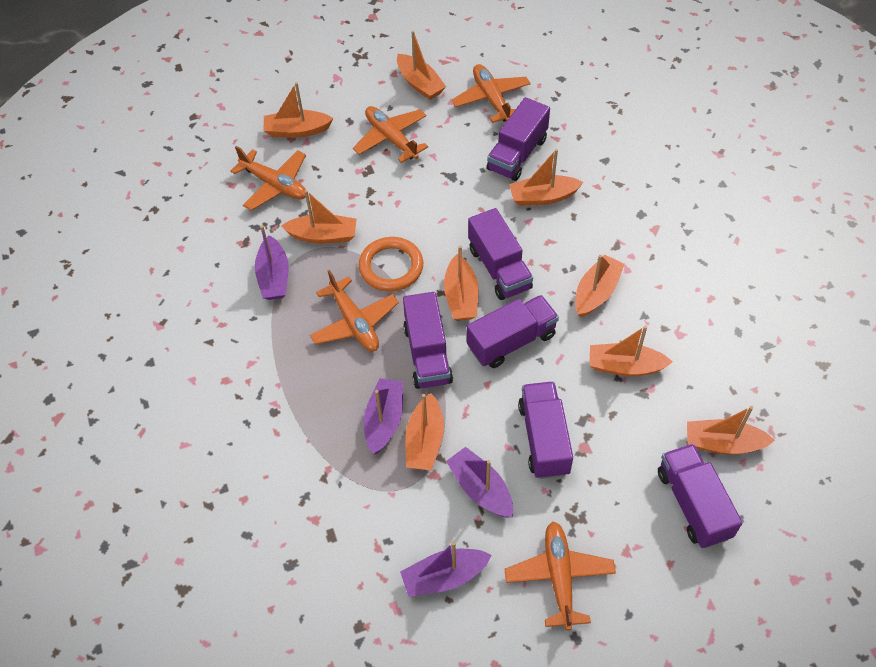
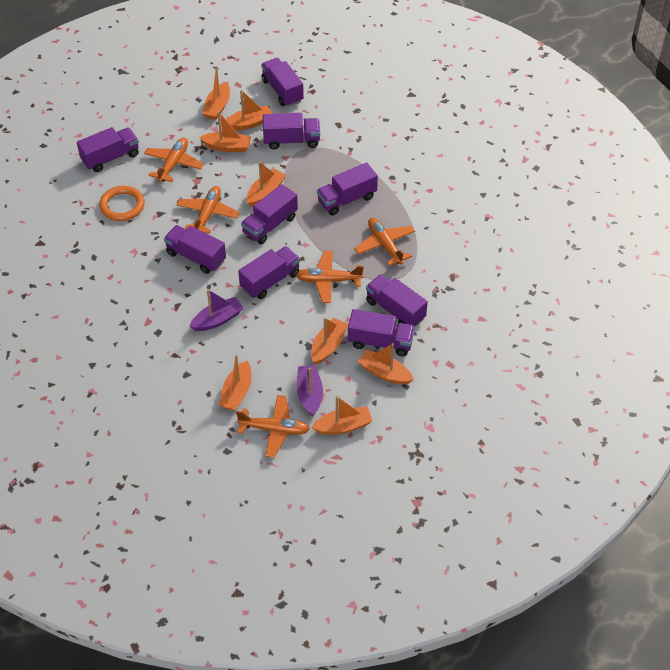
orange boat: 9 -> 8
purple boat: 4 -> 2
purple truck: 6 -> 9

